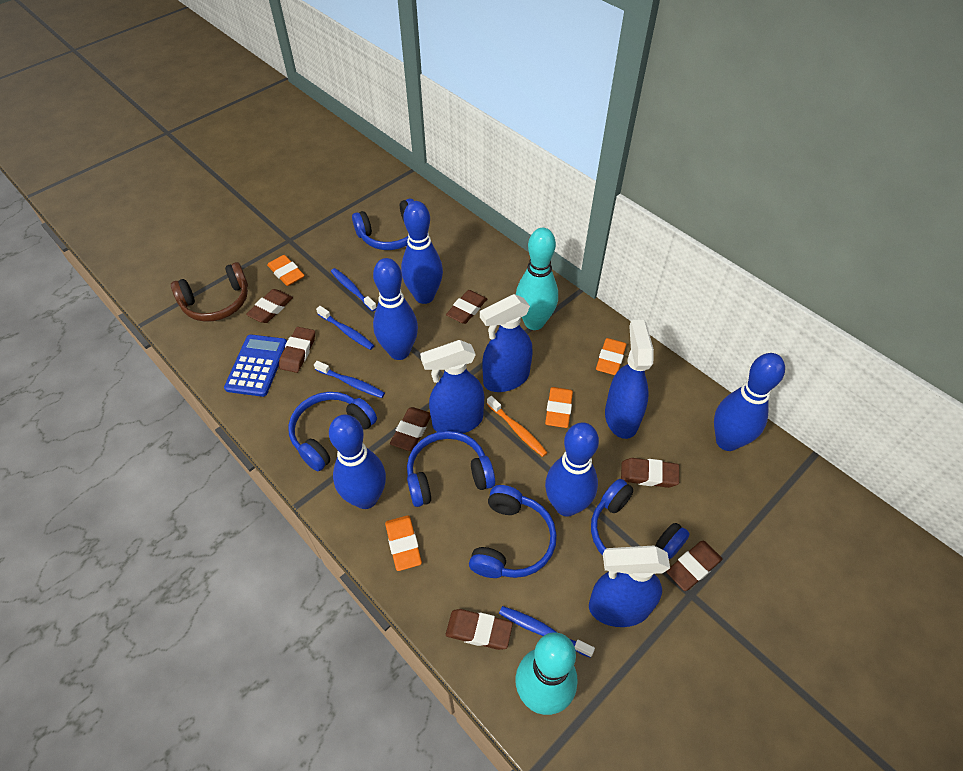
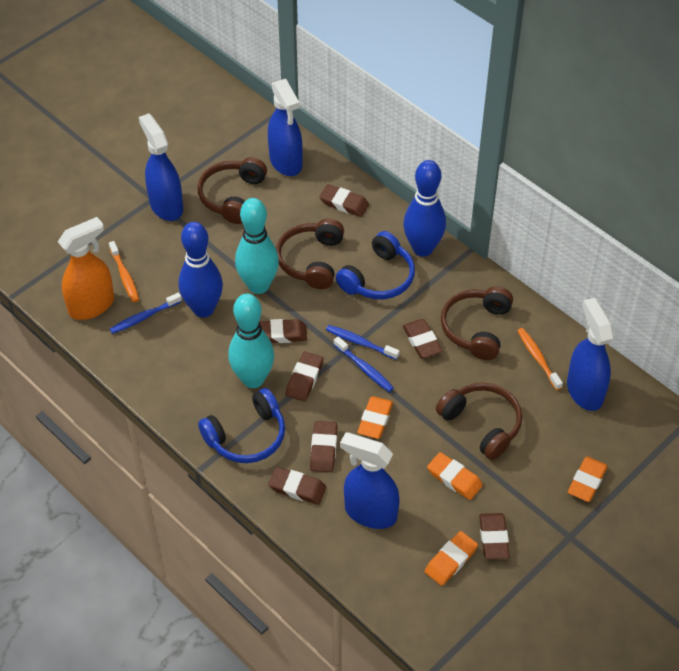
blue bowling pin: 5 -> 2
blue calculator: 1 -> 0
blue headphones: 5 -> 2
blue toothbrush: 4 -> 3
brown headphones: 1 -> 4
orange spray bottle: 0 -> 1
orange toothbrush: 1 -> 2

